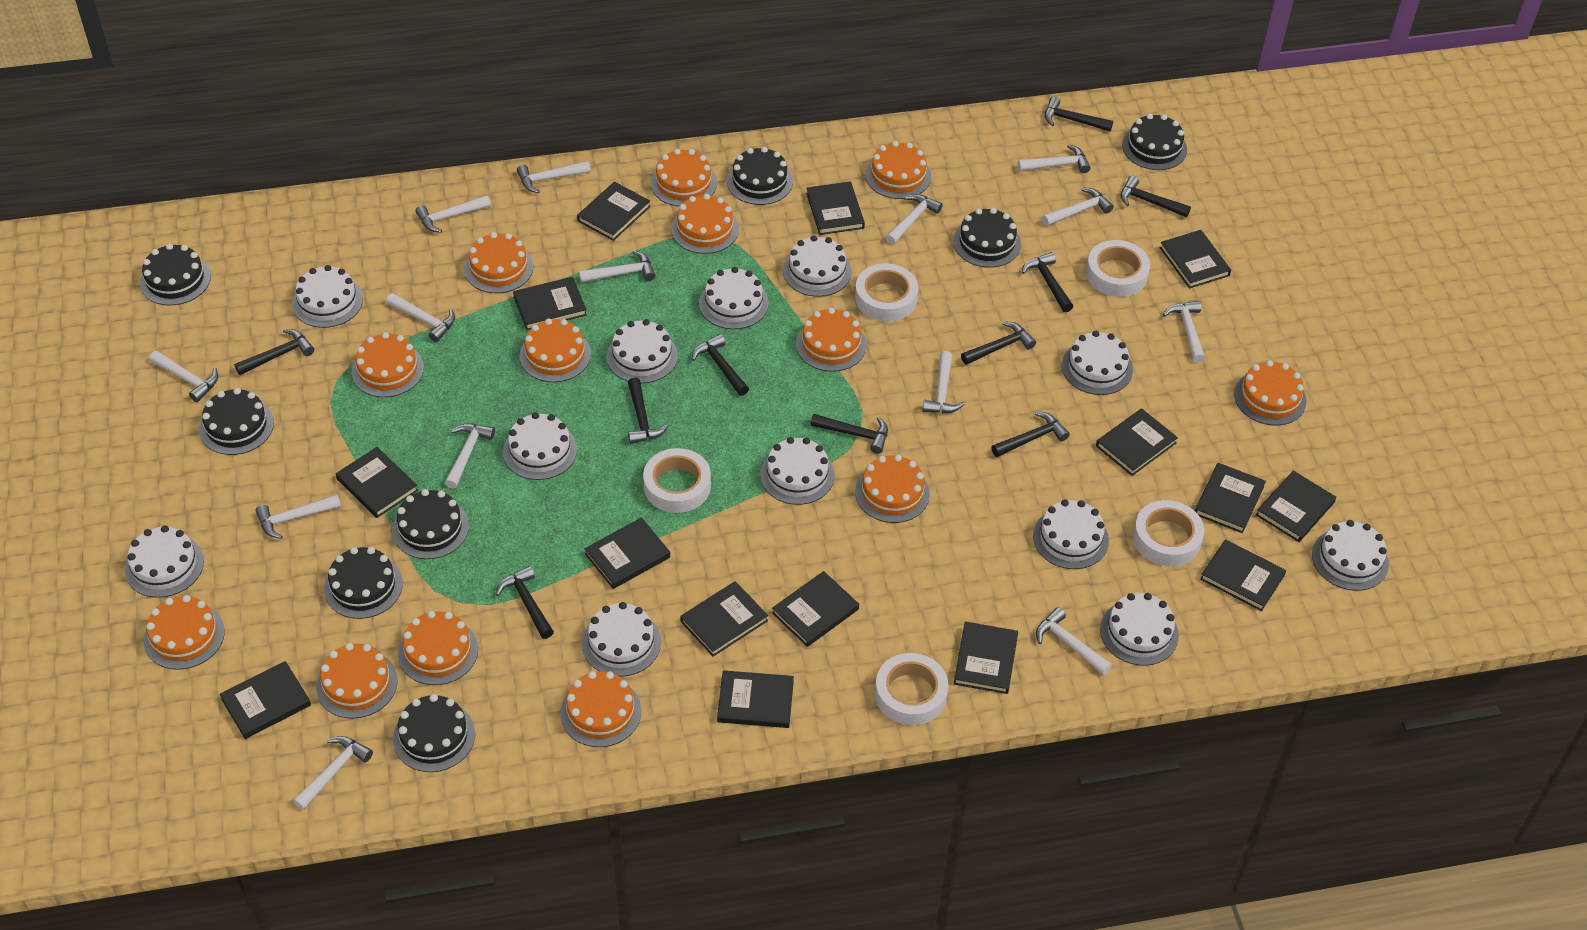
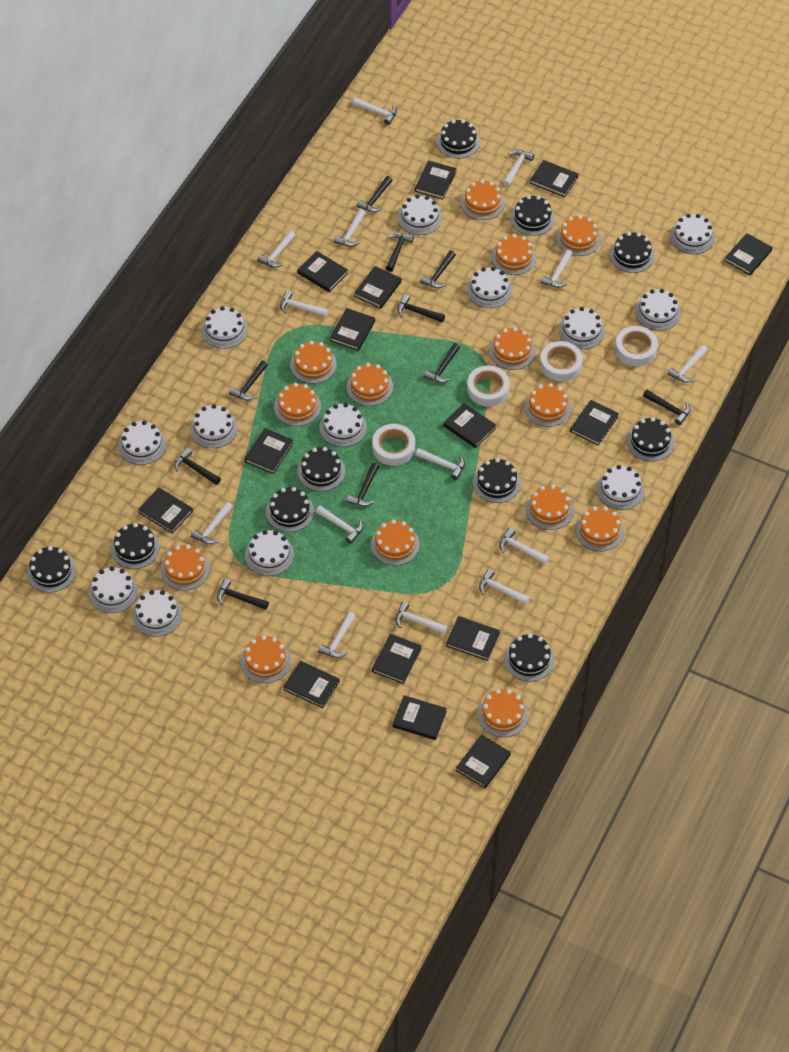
black cake: 8 -> 10
orange cake: 13 -> 14
white cake: 12 -> 13
white tape: 5 -> 4

